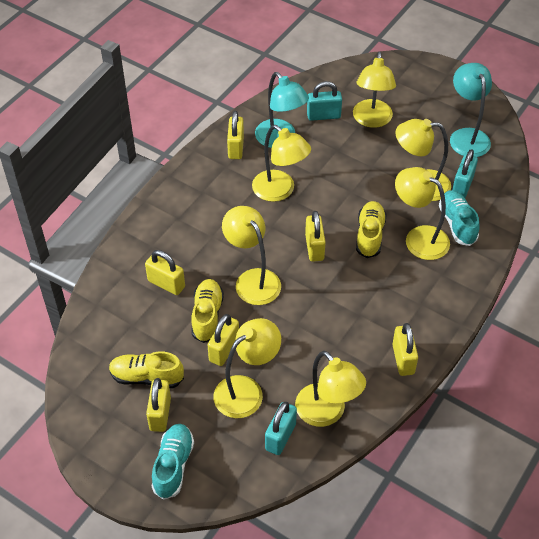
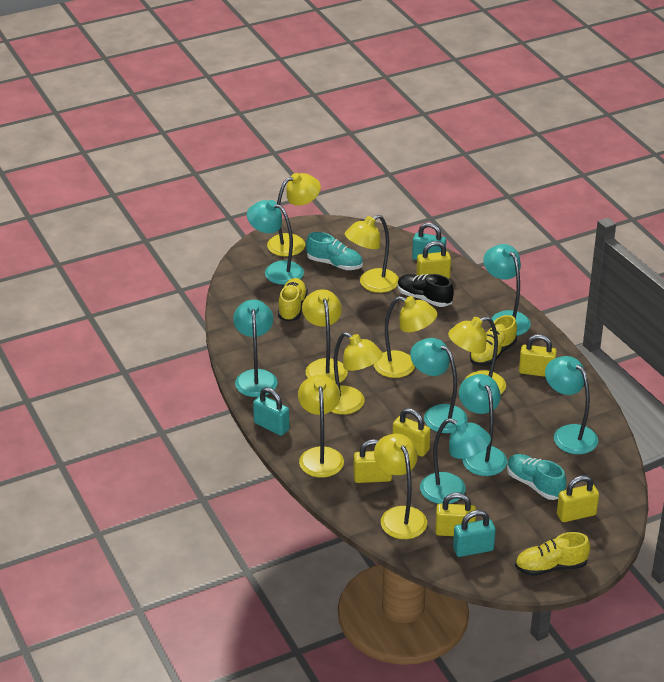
black shoe: 0 -> 1
turquoise lamp: 2 -> 7
yellow lamp: 7 -> 8

